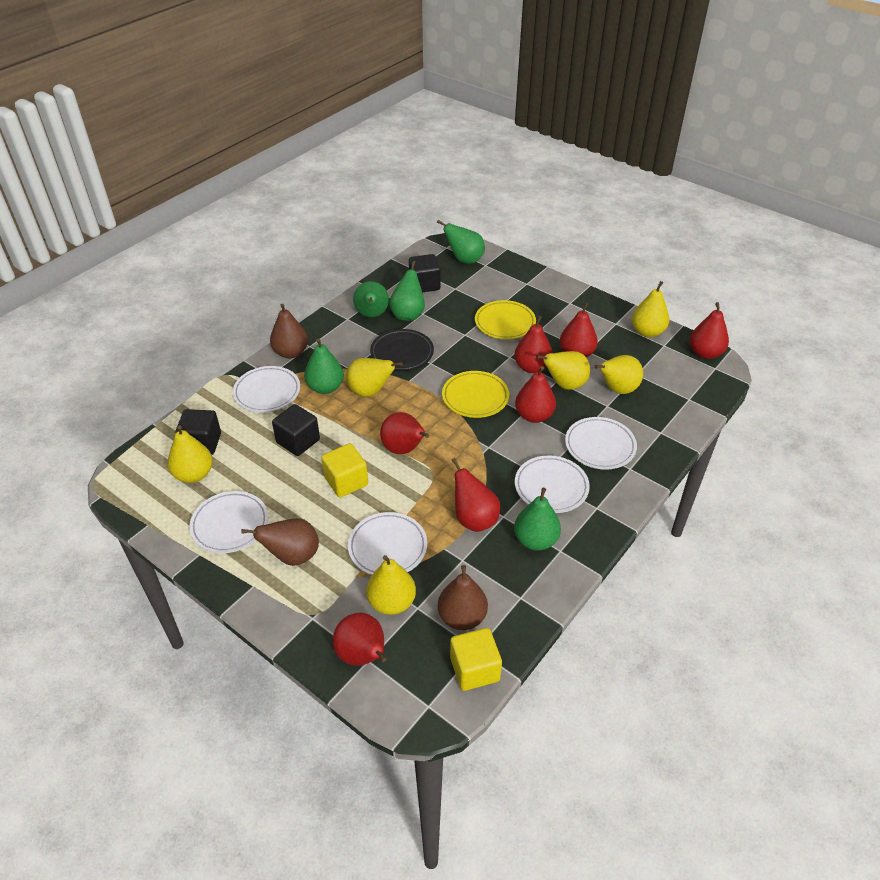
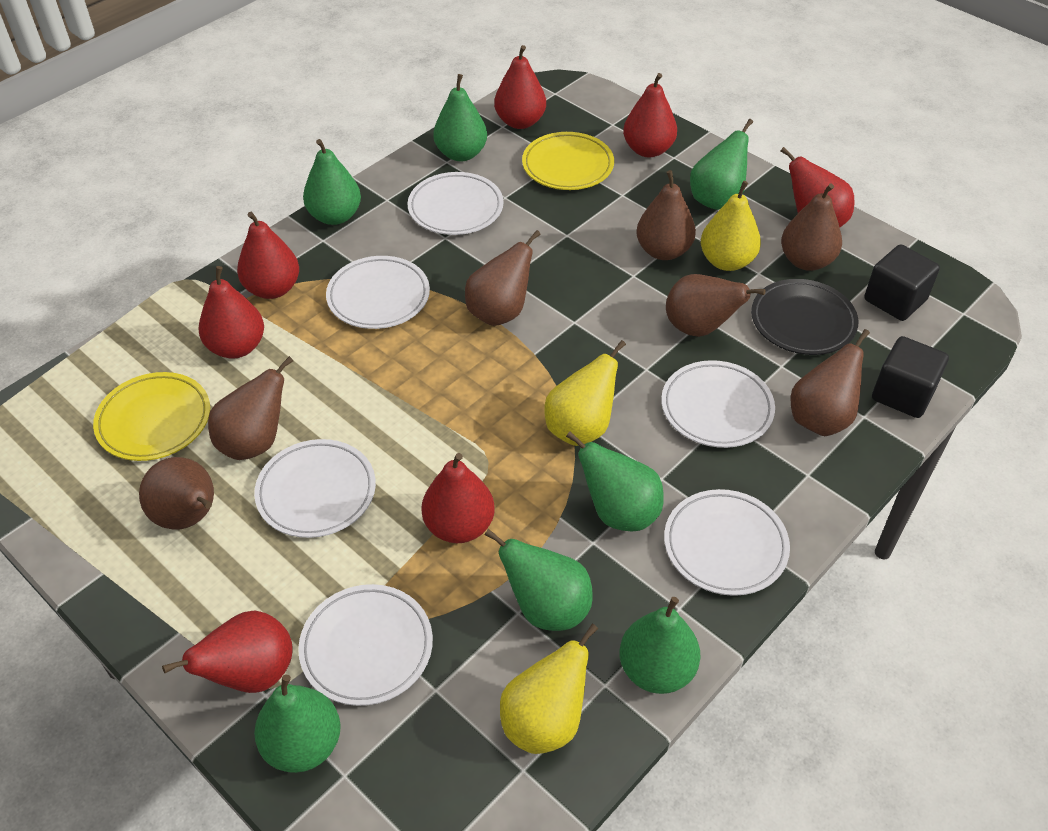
black cube: 3 -> 2
brown pear: 3 -> 7
green pear: 5 -> 7
white plate: 5 -> 6
yellow cube: 2 -> 0
yellow pear: 6 -> 3

